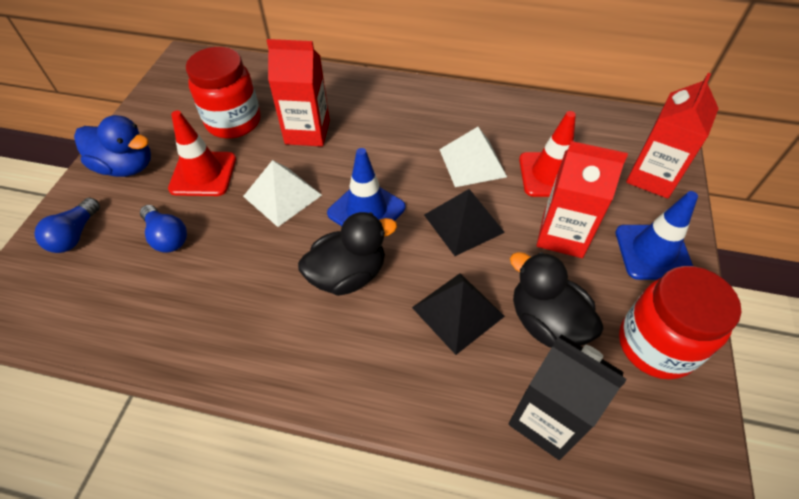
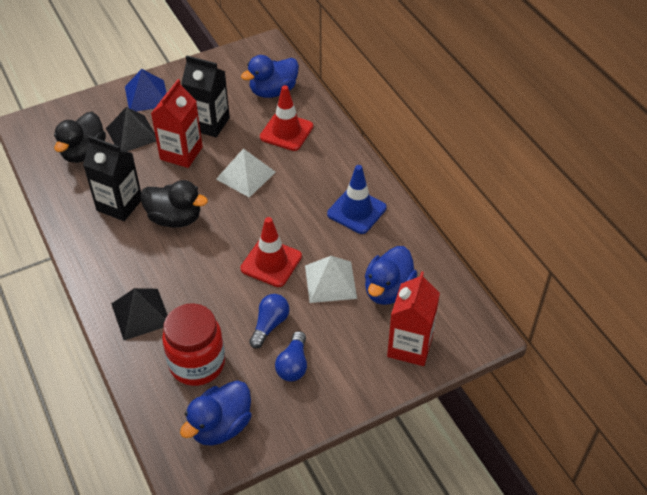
black carton: 1 -> 2
blue duck: 1 -> 3
blue pyramid: 0 -> 1
blue traffic cone: 2 -> 1
red carton: 3 -> 2
red jar: 2 -> 1

